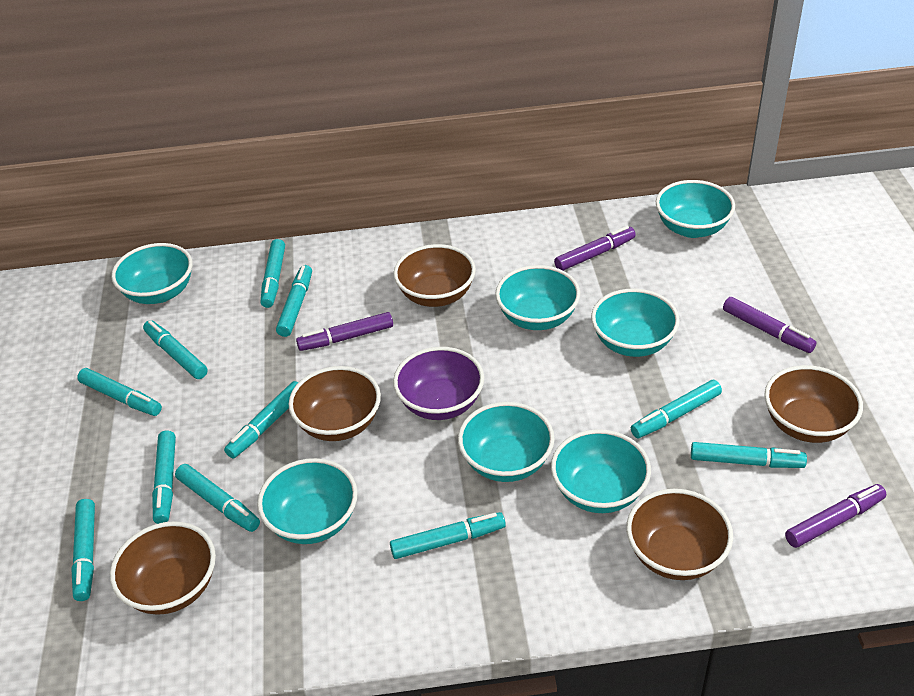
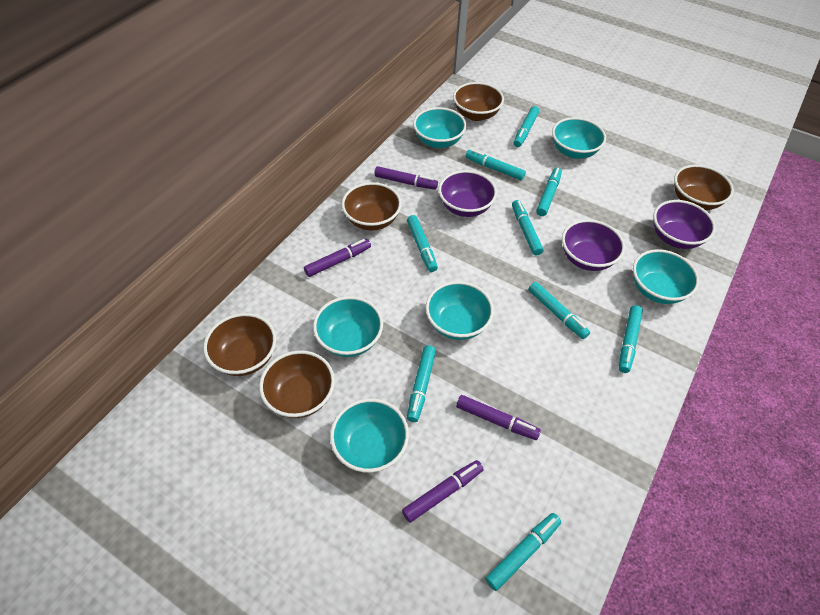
purple bowl: 1 -> 3
turquoise bowl: 7 -> 6
turquoise marker: 11 -> 9

